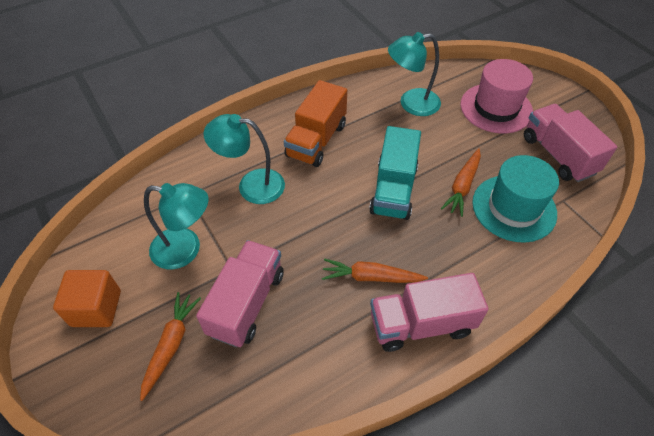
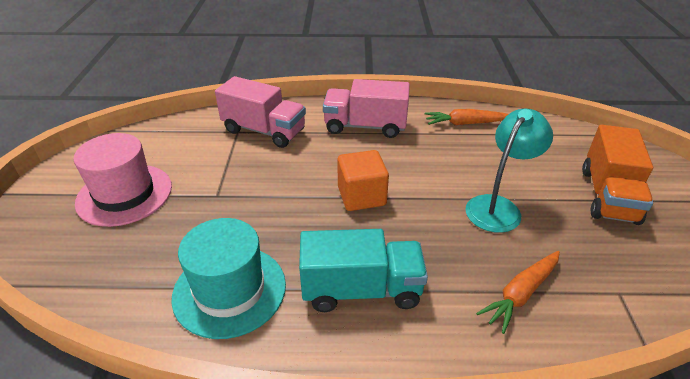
orange carrot: 3 -> 2
pink truck: 3 -> 2
turquoise lamp: 3 -> 1

